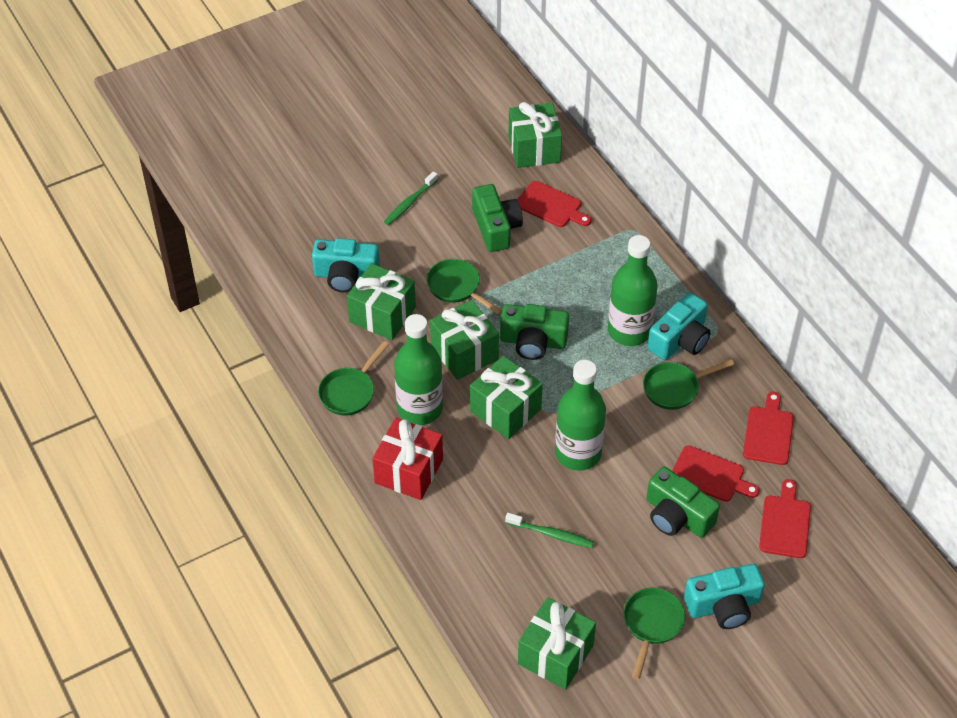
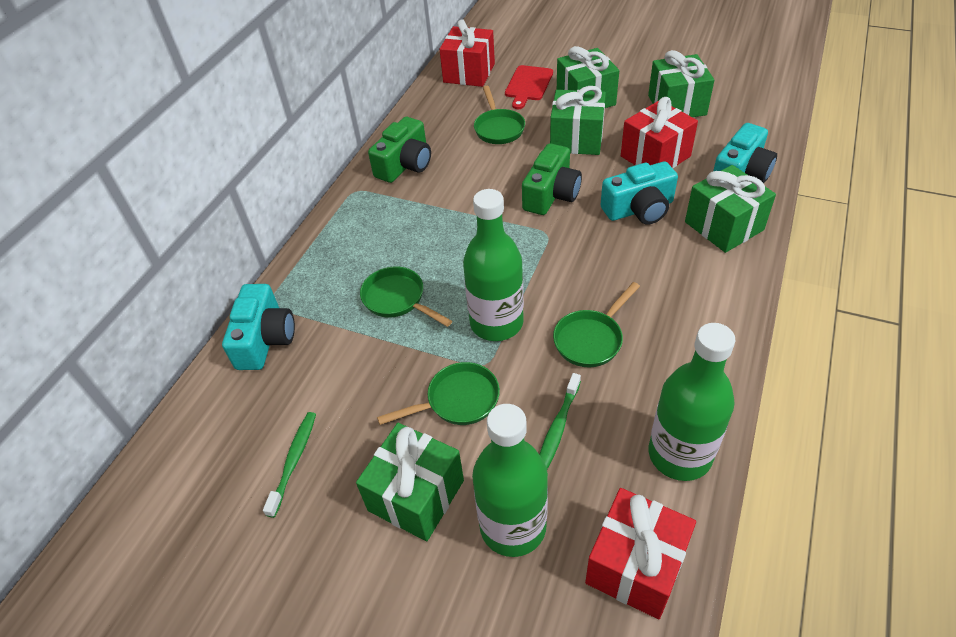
green camera: 3 -> 2
red cutting board: 4 -> 1
red gift: 1 -> 3

